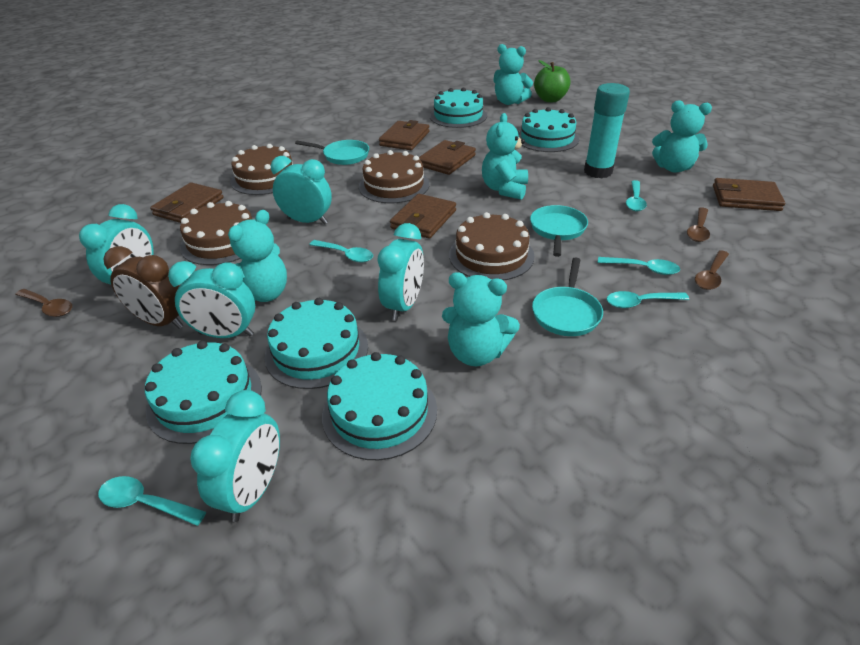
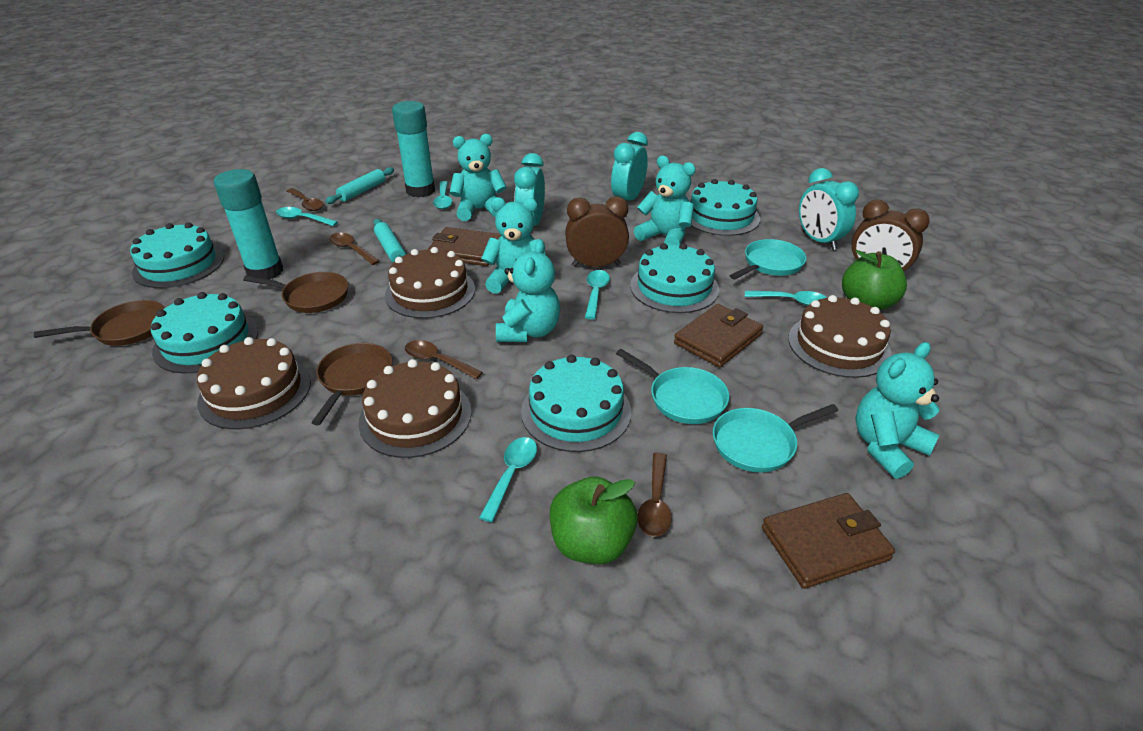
brown clock: 1 -> 2
brown pan: 0 -> 3
brown spoon: 3 -> 4
brown wallet: 5 -> 3
green apple: 1 -> 2
turquoise clock: 5 -> 3
turquoise glue stick: 1 -> 2
turquoise rolling pin: 0 -> 2

